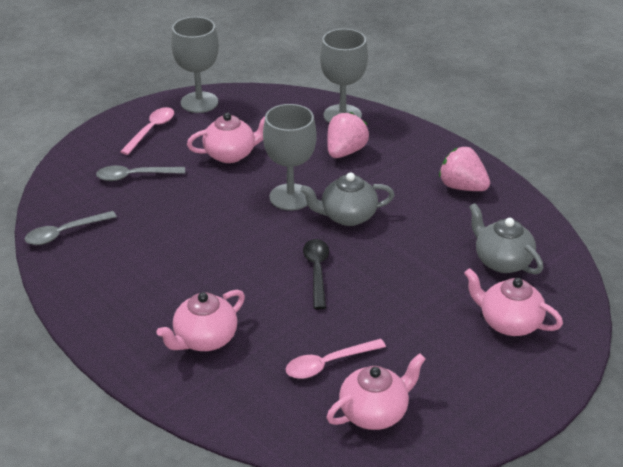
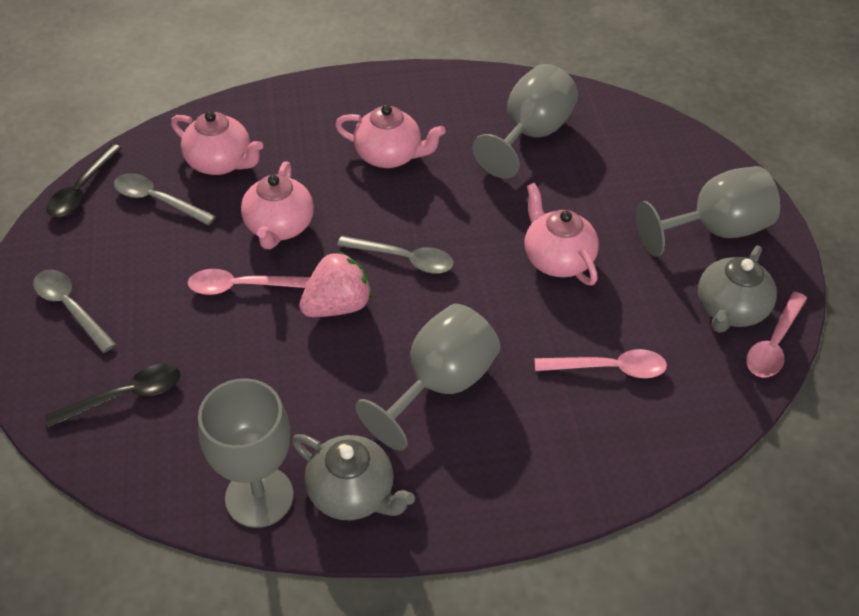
black spoon: 1 -> 2
grey goblet: 3 -> 4
grey spoon: 2 -> 3
pink spoon: 2 -> 3
pink strawberry: 2 -> 1

